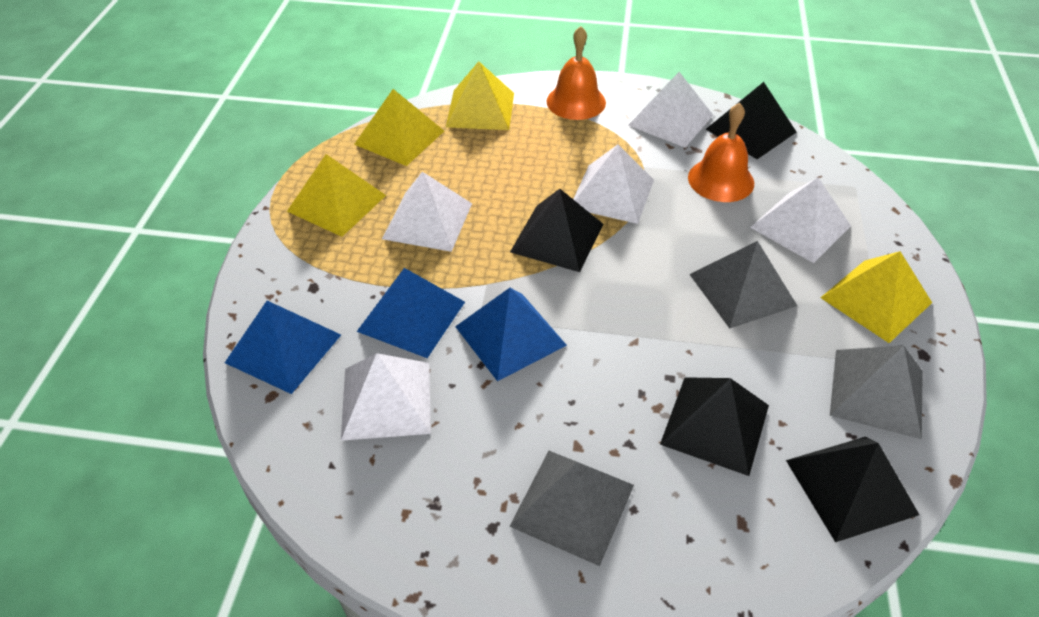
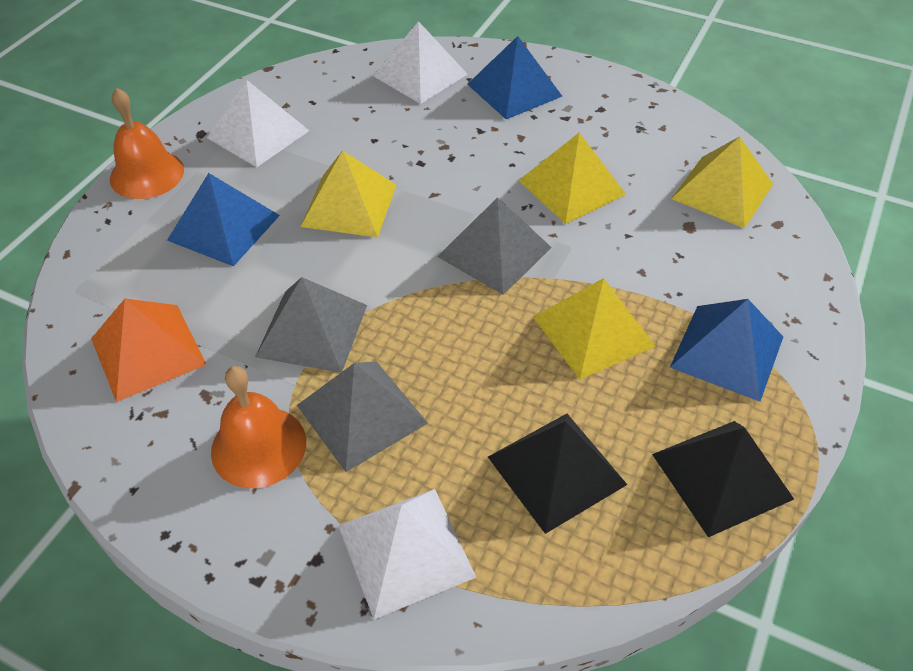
black pyramid: 4 -> 2
orange pyramid: 0 -> 1
white pyramid: 5 -> 3

